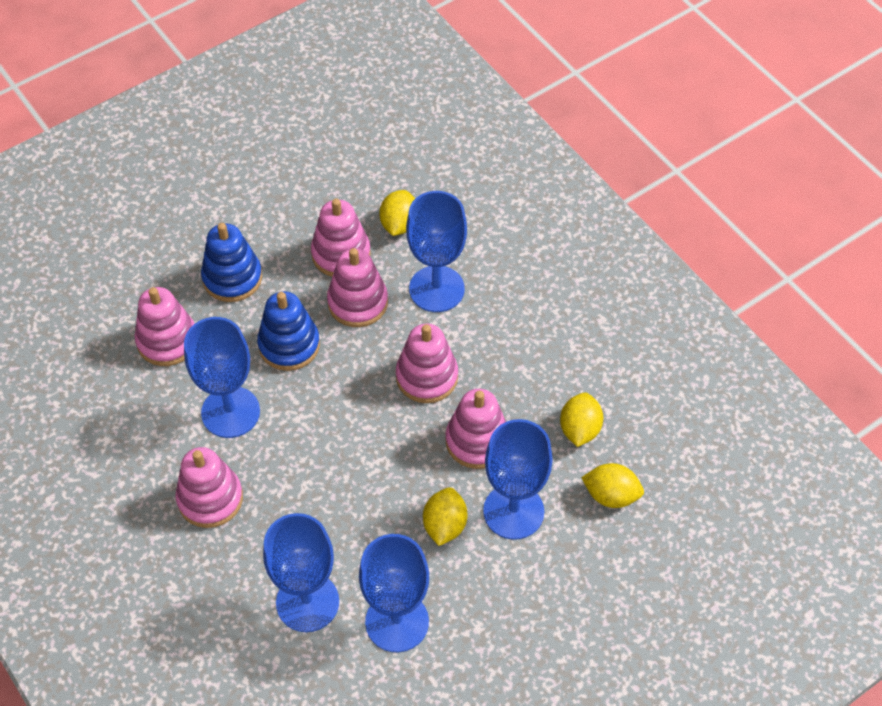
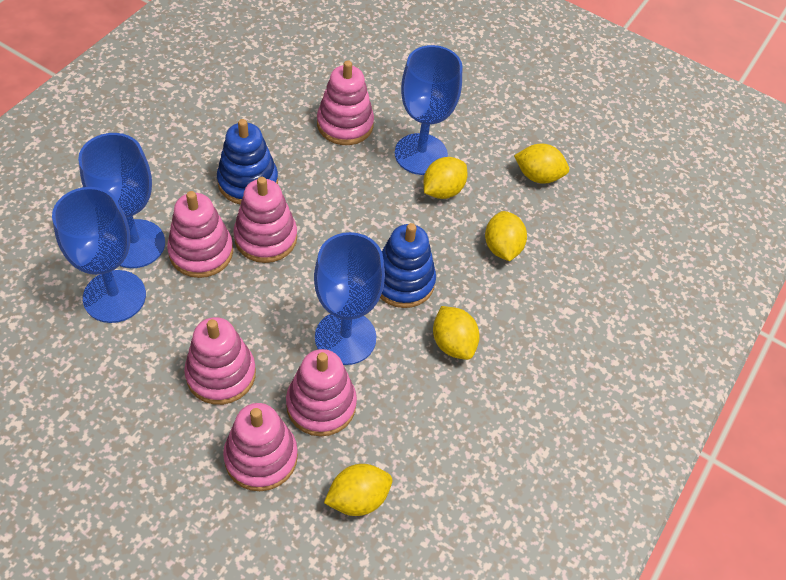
blue goblet: 5 -> 4
yellow lemon: 4 -> 5

